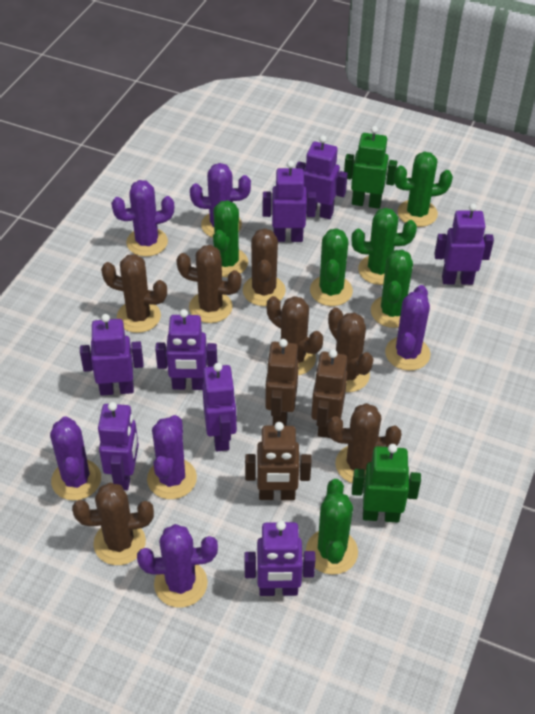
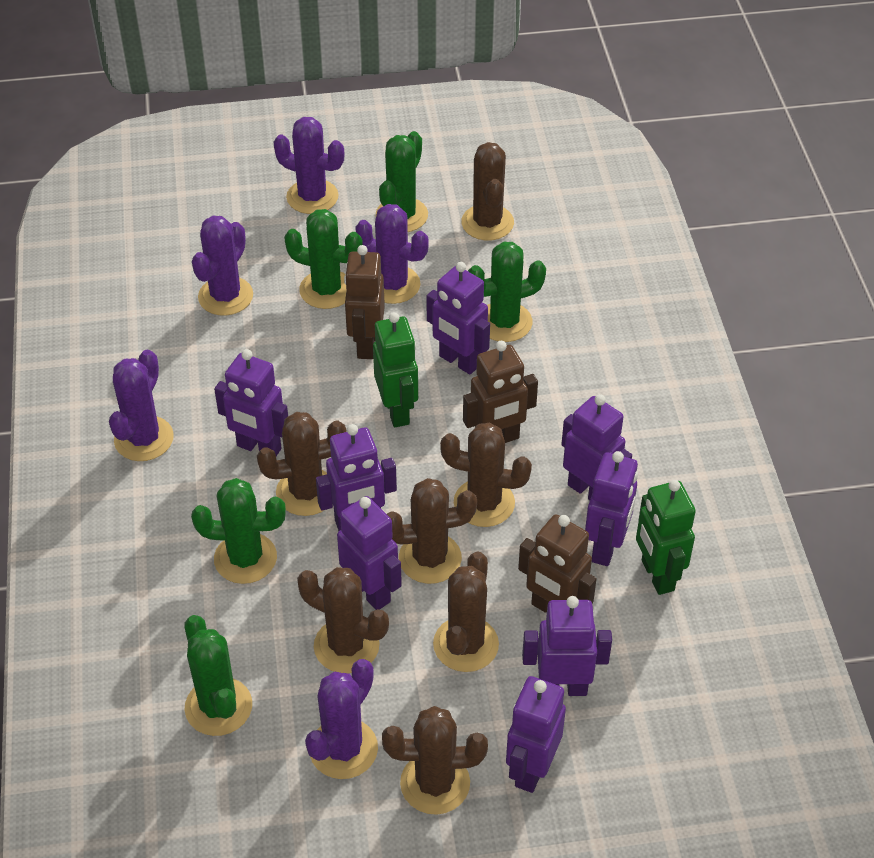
green cactus: 6 -> 5
purple cactus: 6 -> 5

